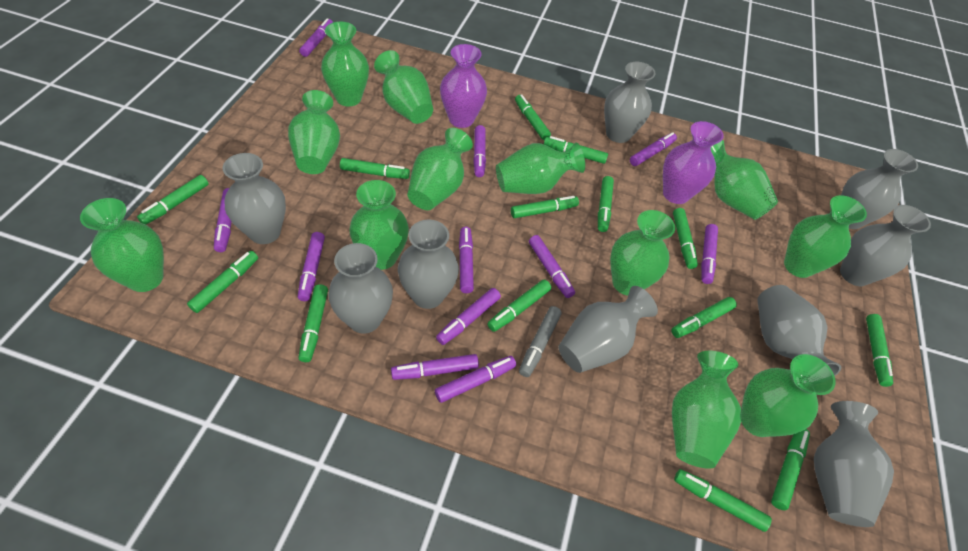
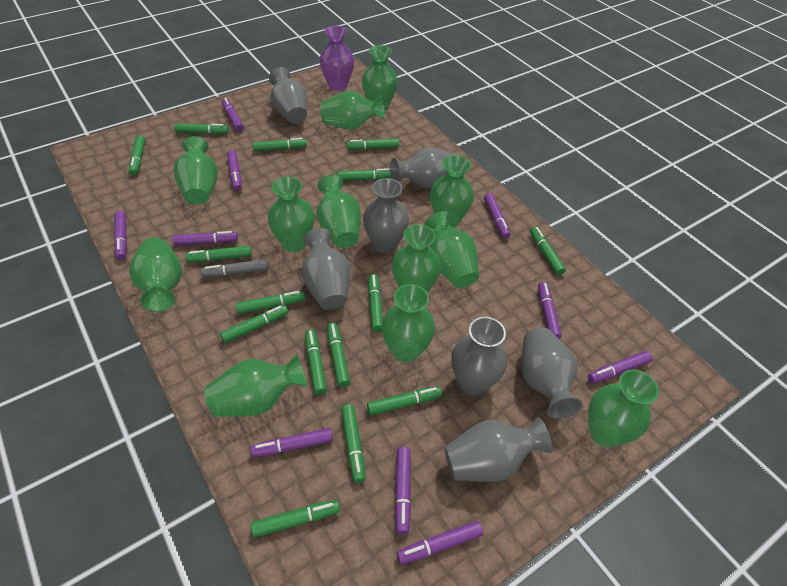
green marker: 14 -> 15
grey vase: 9 -> 7
purple marker: 11 -> 10
purple vase: 2 -> 1

